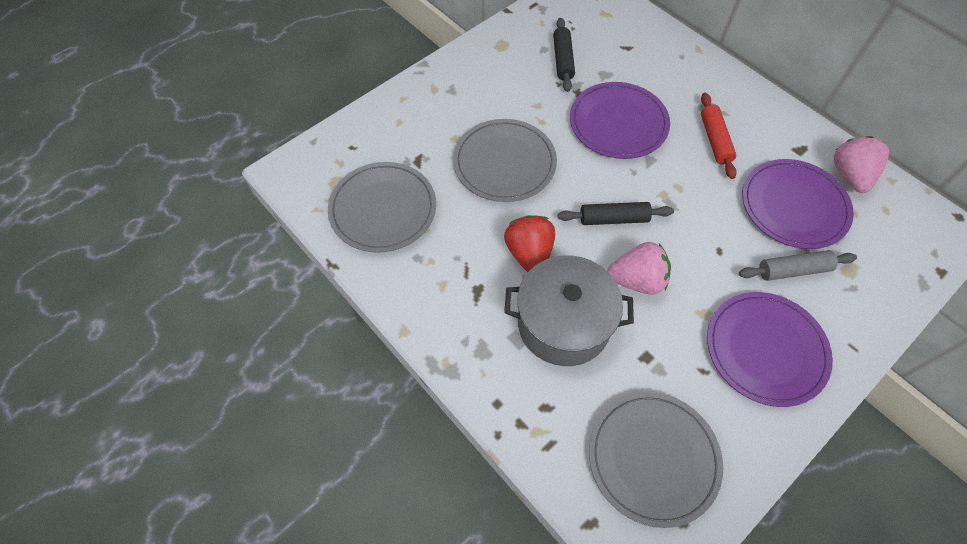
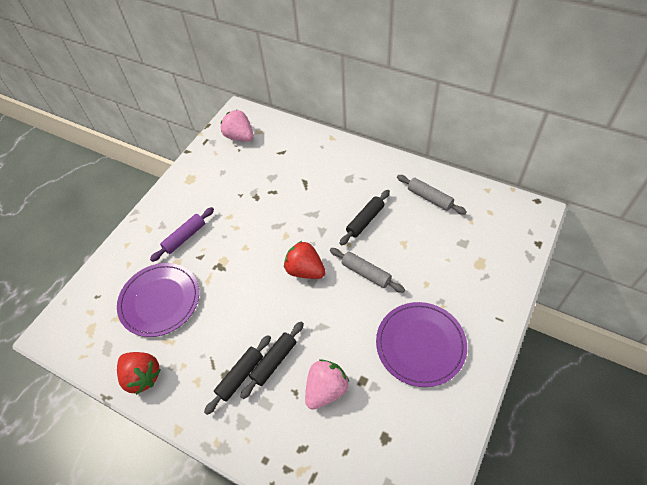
black rolling pin: 2 -> 3
grey plate: 3 -> 0
grey pot: 1 -> 0
grey rolling pin: 1 -> 2
purple plate: 3 -> 2
purple rolling pin: 0 -> 1
red rolling pin: 1 -> 0
red strawberry: 1 -> 2

